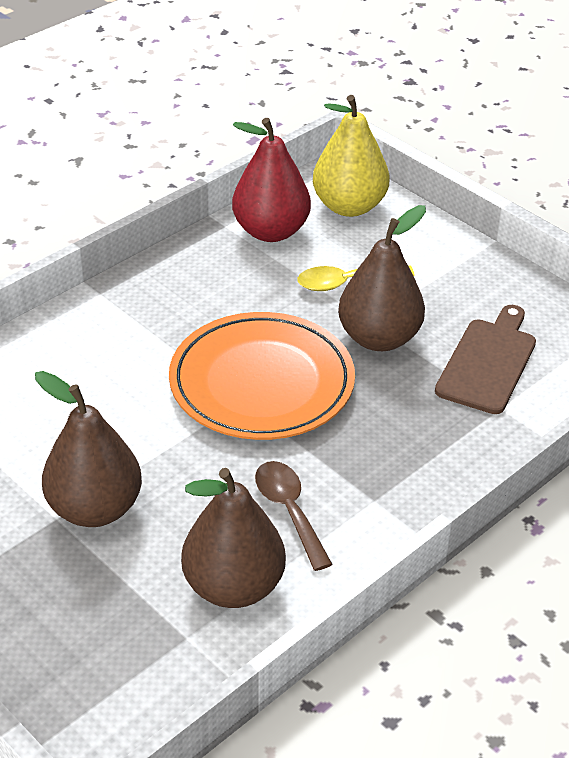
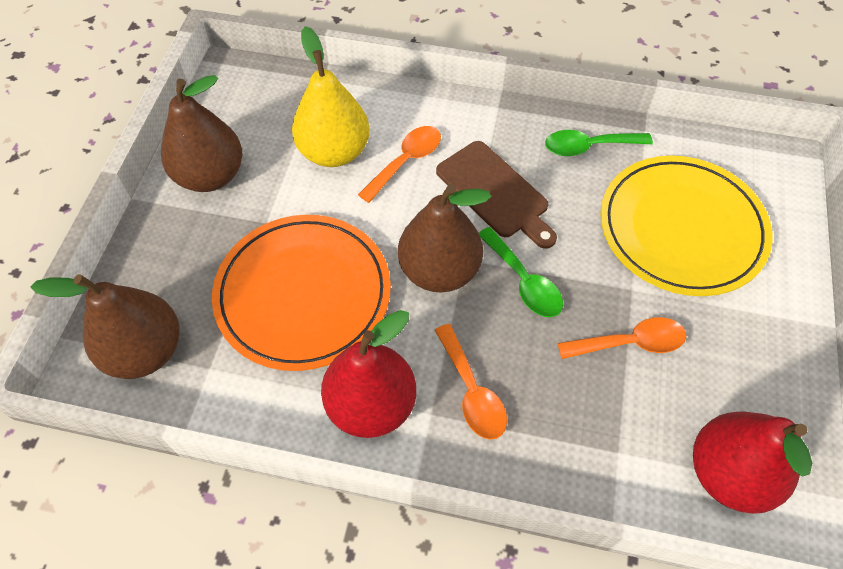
brown spoon: 1 -> 0
green spoon: 0 -> 2
orange spoon: 0 -> 3
red pear: 1 -> 2
yellow plate: 0 -> 1
yellow spoon: 1 -> 0

